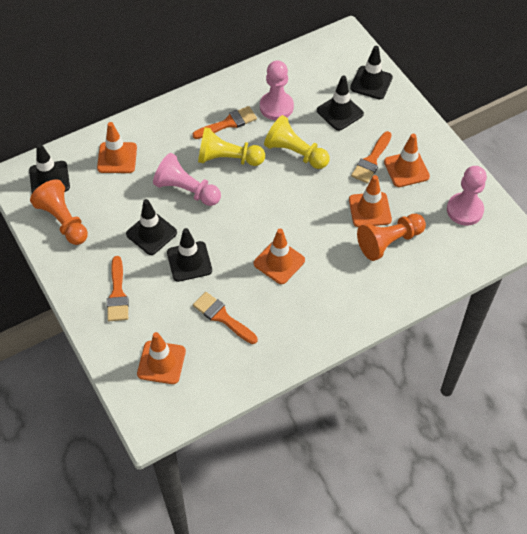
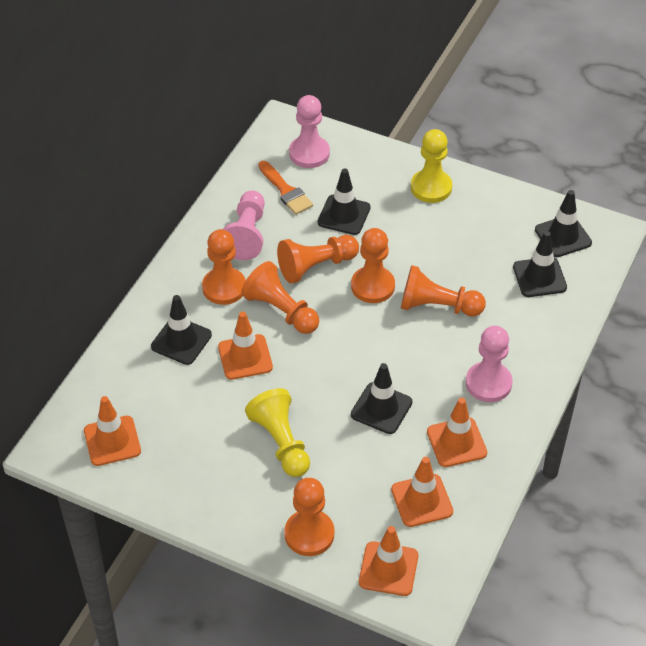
orange brush: 4 -> 1
orange pawn: 2 -> 6

